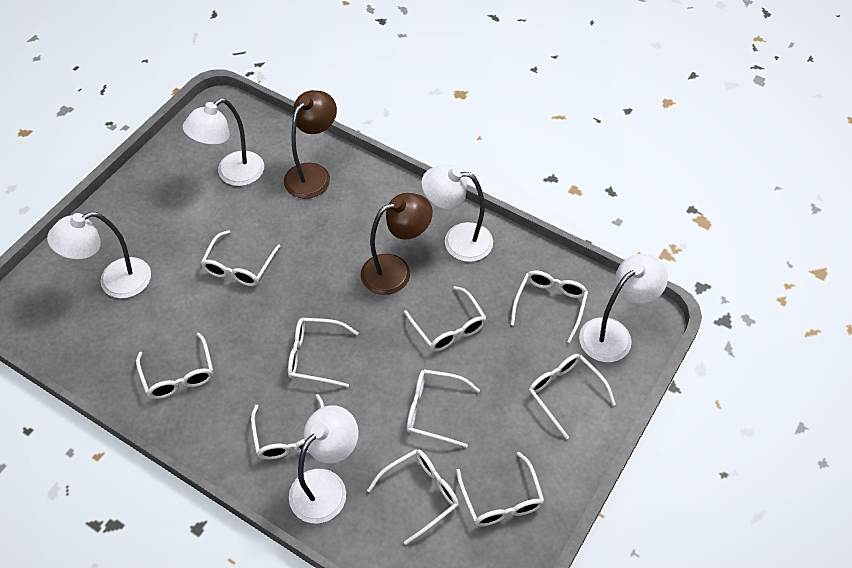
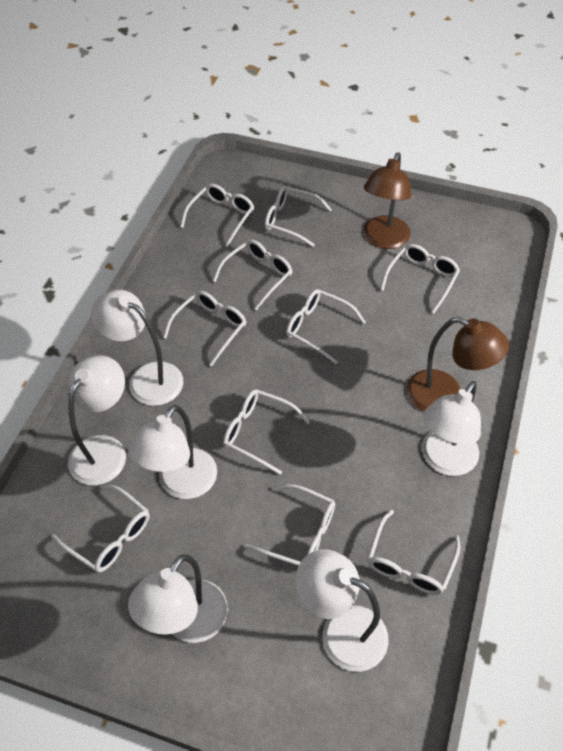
white lamp: 5 -> 6

